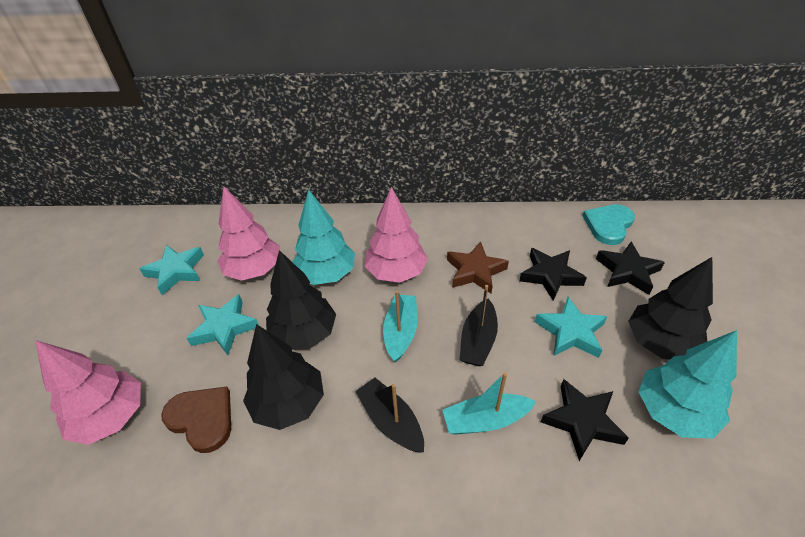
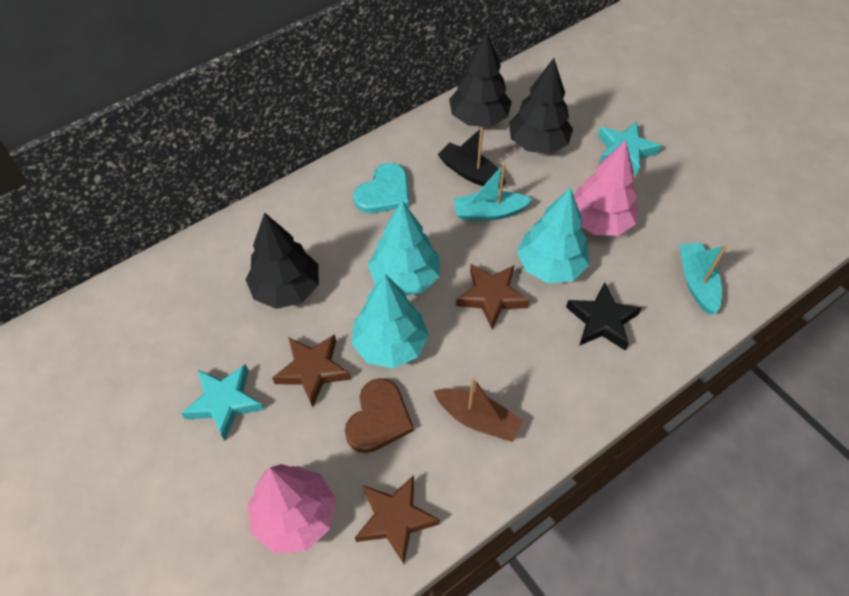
black boat: 2 -> 1
black star: 3 -> 1
brown boat: 0 -> 1
brown star: 1 -> 3
pink tree: 3 -> 2
turquoise star: 3 -> 2
turquoise tree: 2 -> 3

